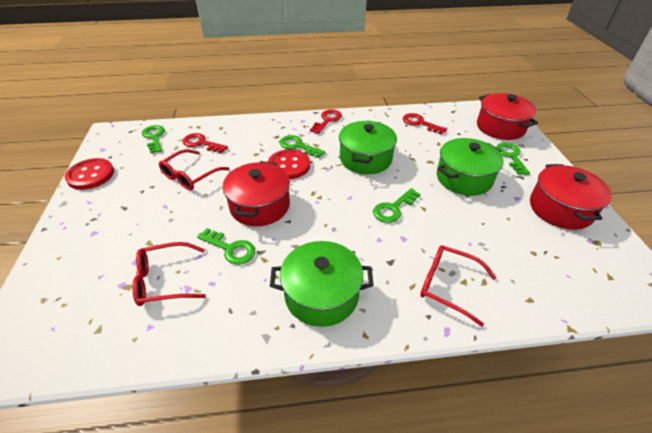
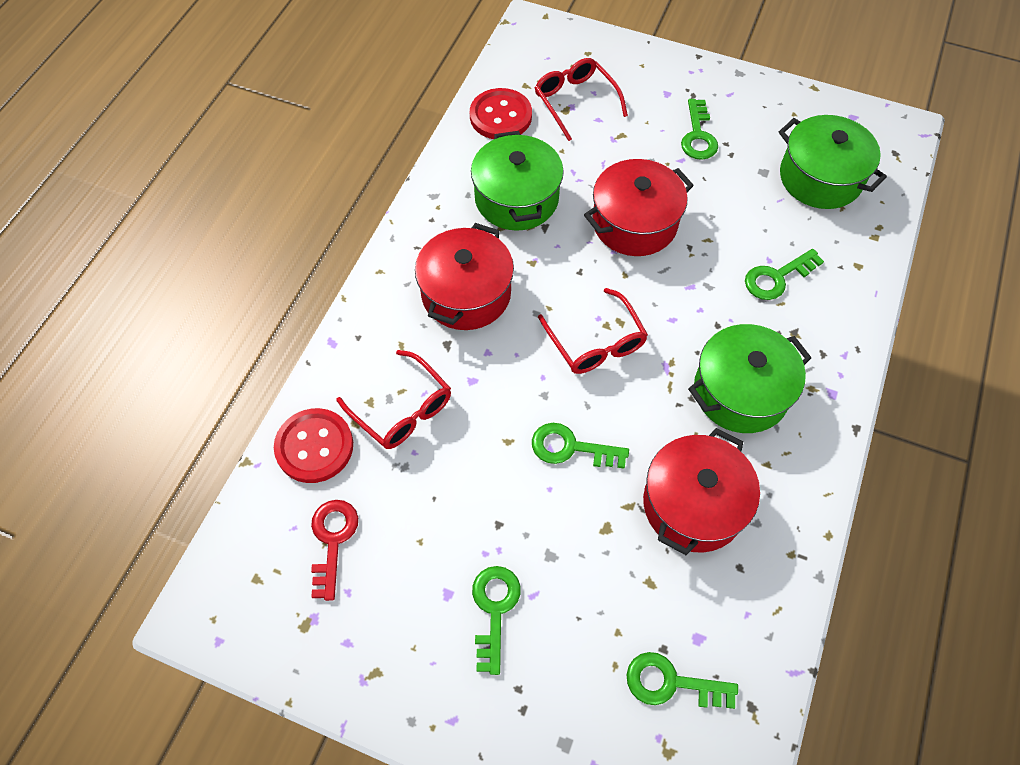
red key: 3 -> 1

